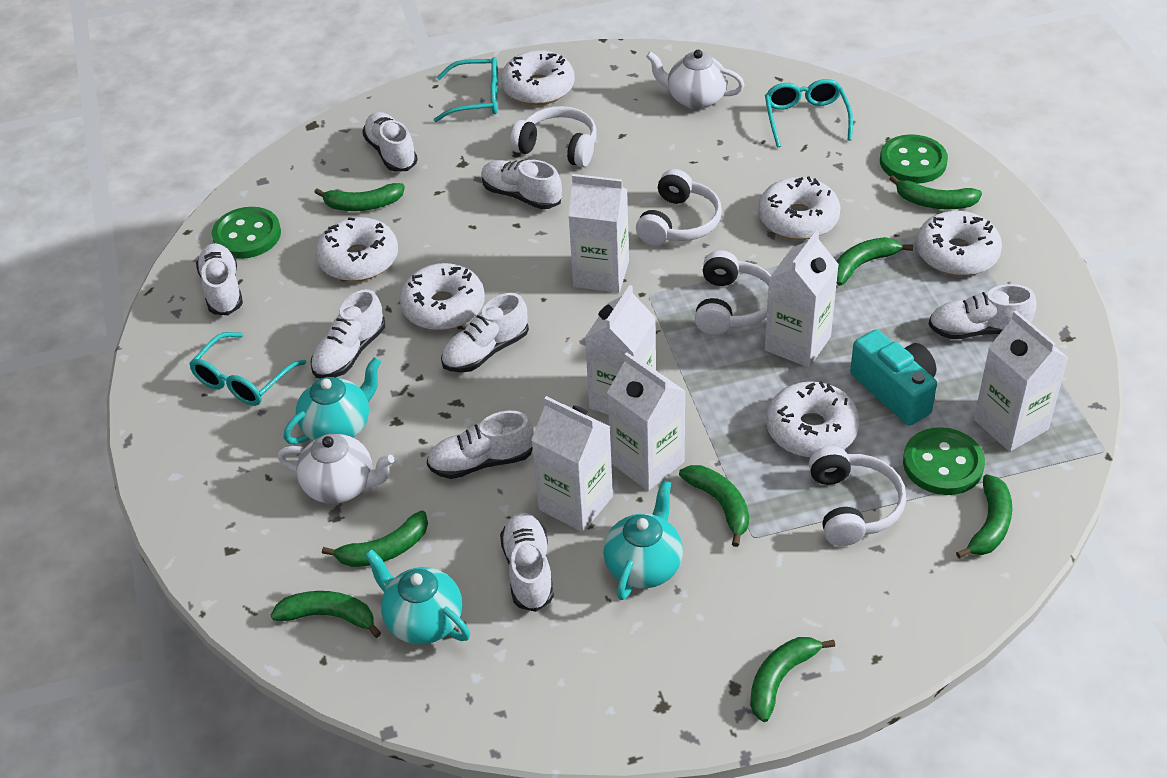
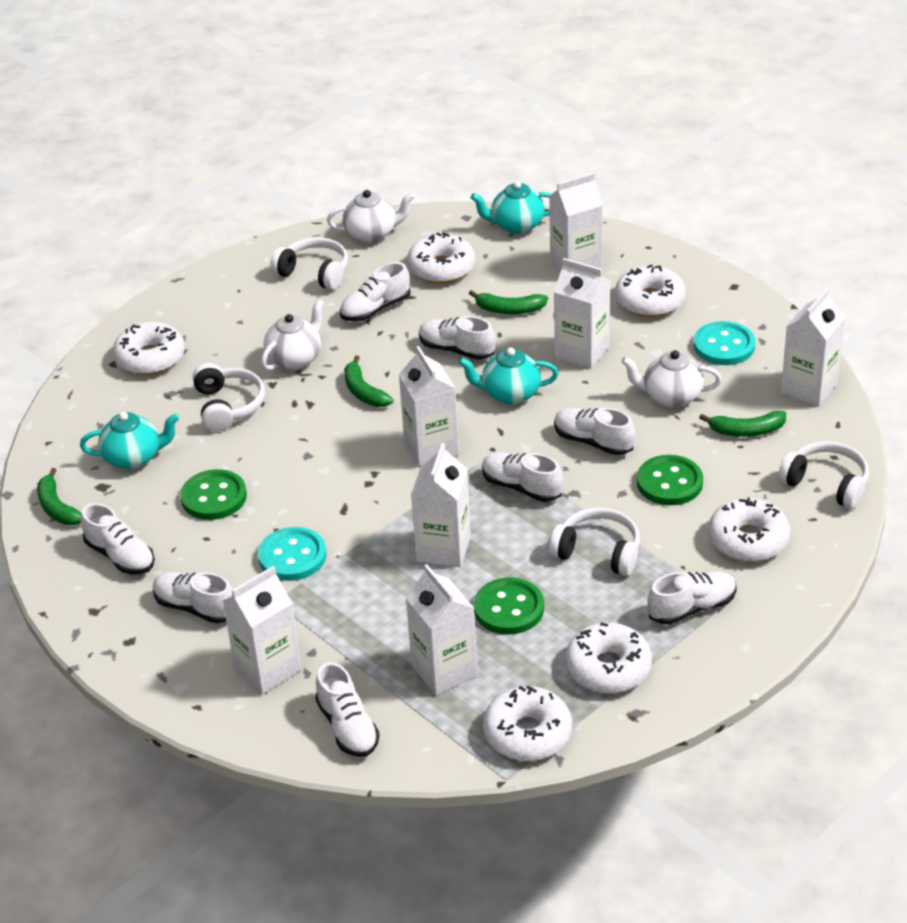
green banana: 8 -> 4
turquoise button: 0 -> 2
turquoise camera: 1 -> 0
turquoise glasses: 3 -> 0
white carton: 6 -> 7
white teapot: 2 -> 3

